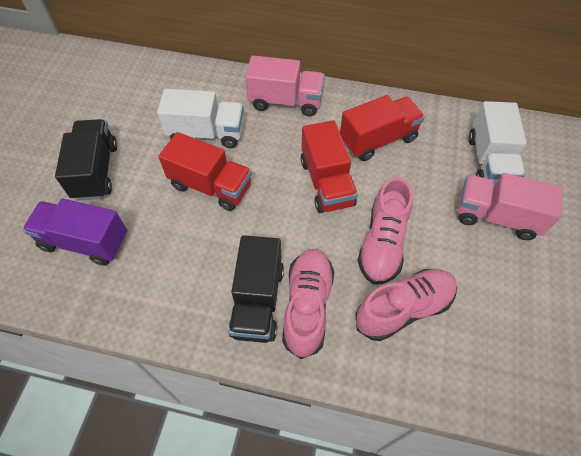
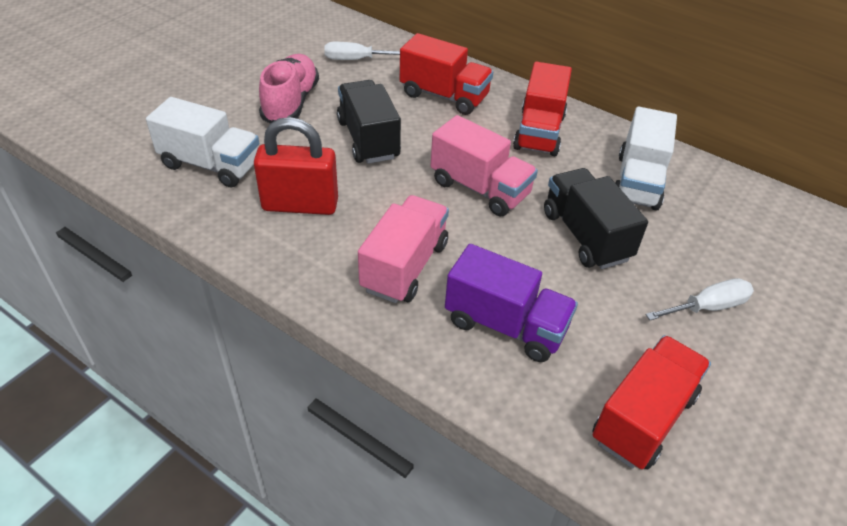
pink shoe: 3 -> 1
red padlock: 0 -> 1
white screwdriver: 0 -> 2

